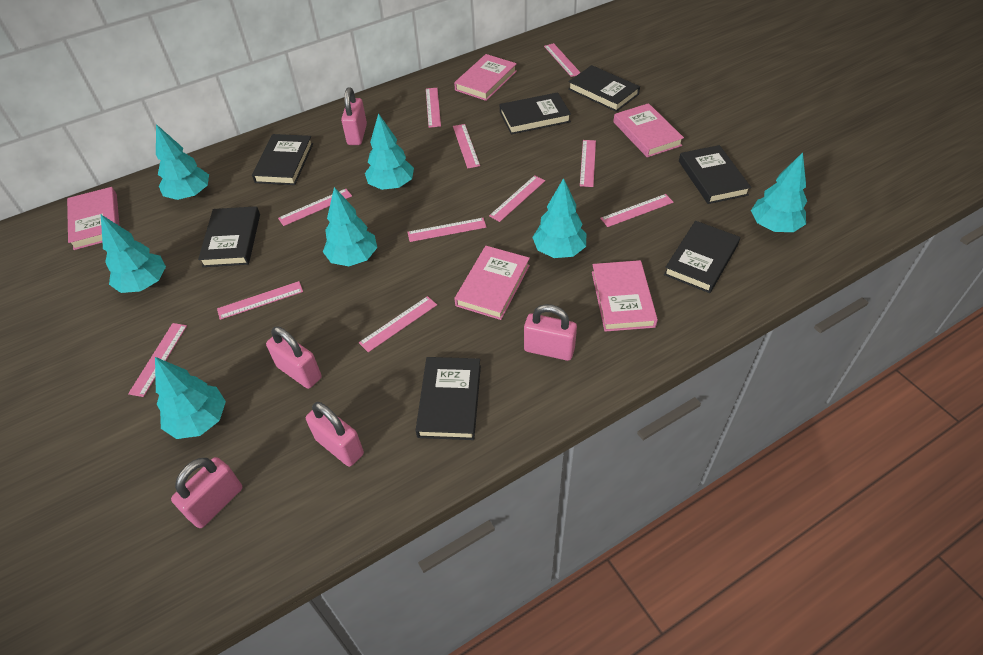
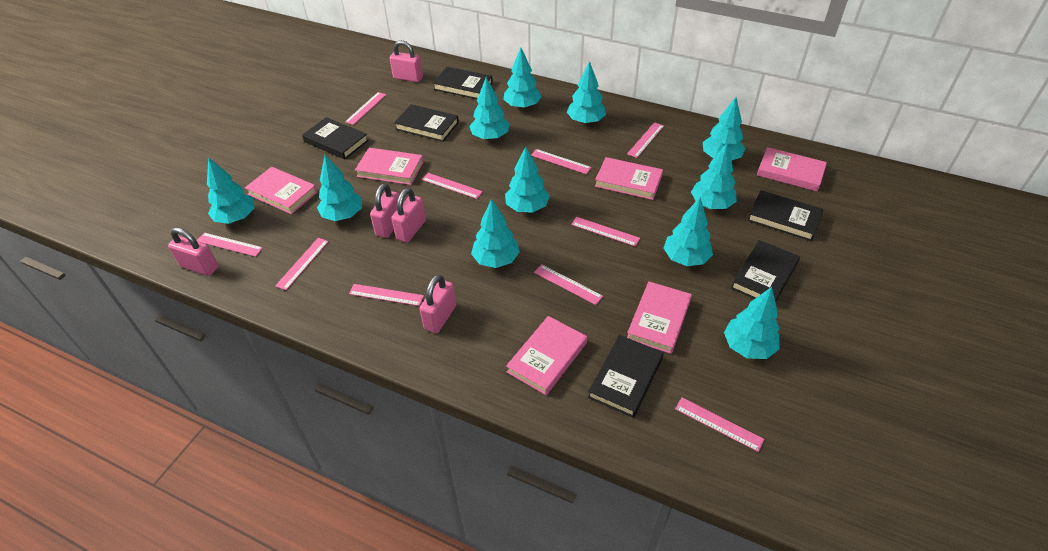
black book: 7 -> 6
pink book: 5 -> 6
pink ruler: 11 -> 10
turquoise tree: 7 -> 11

